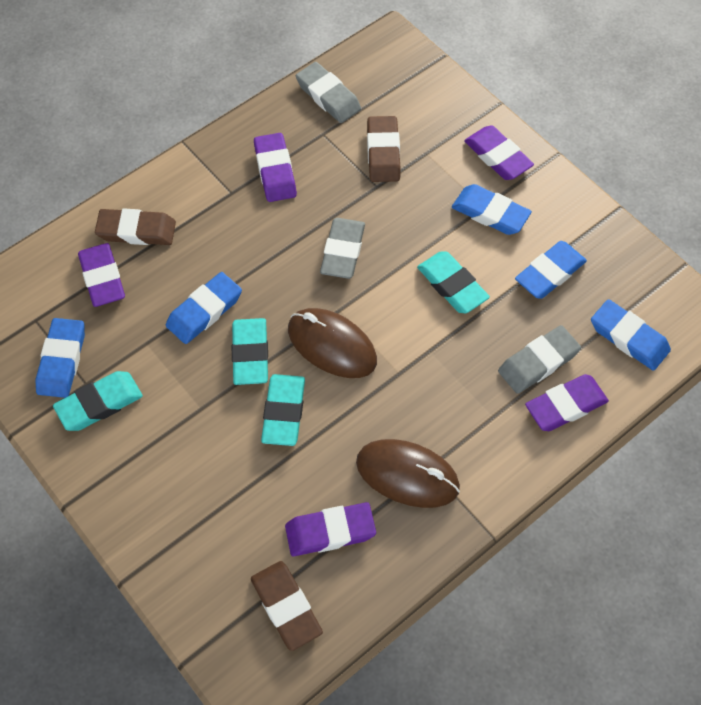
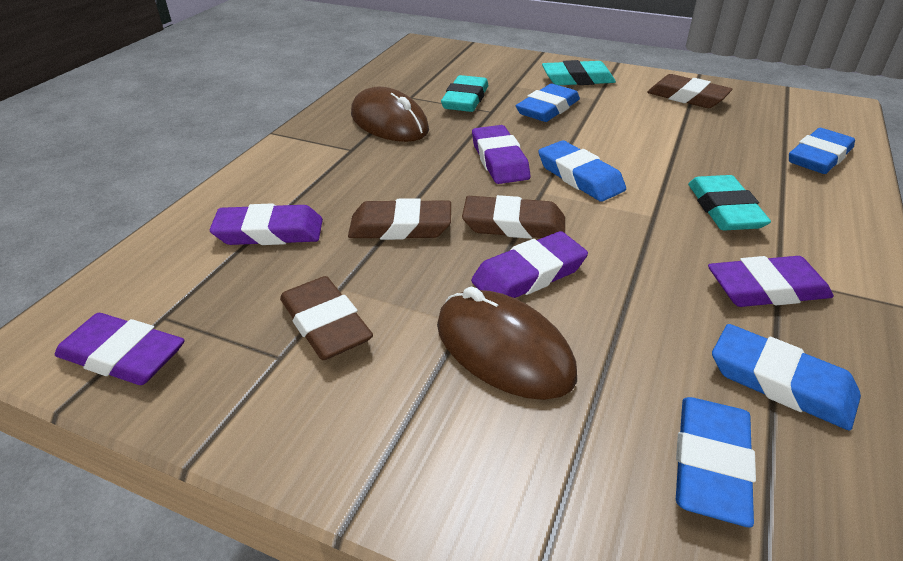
brown eraser: 3 -> 4
grey eraser: 3 -> 0
turquoise eraser: 4 -> 3

